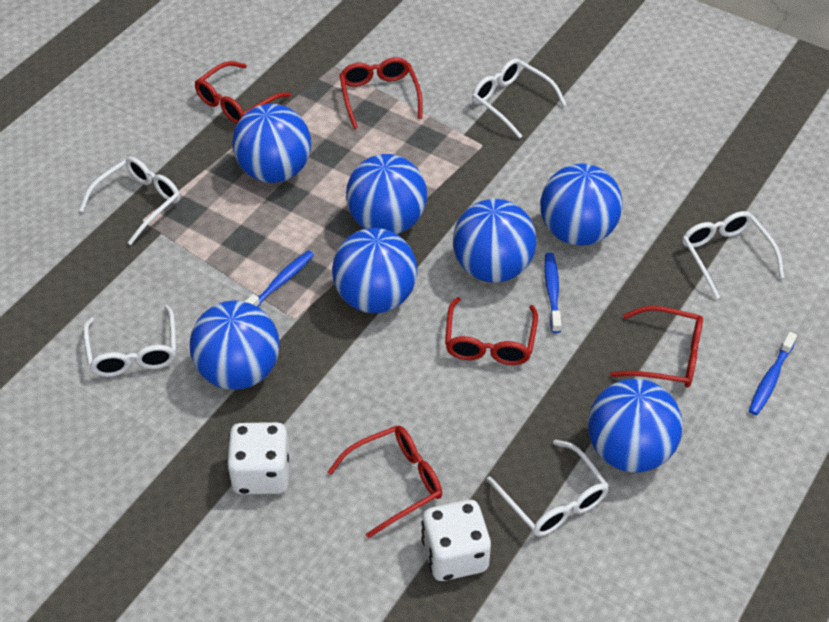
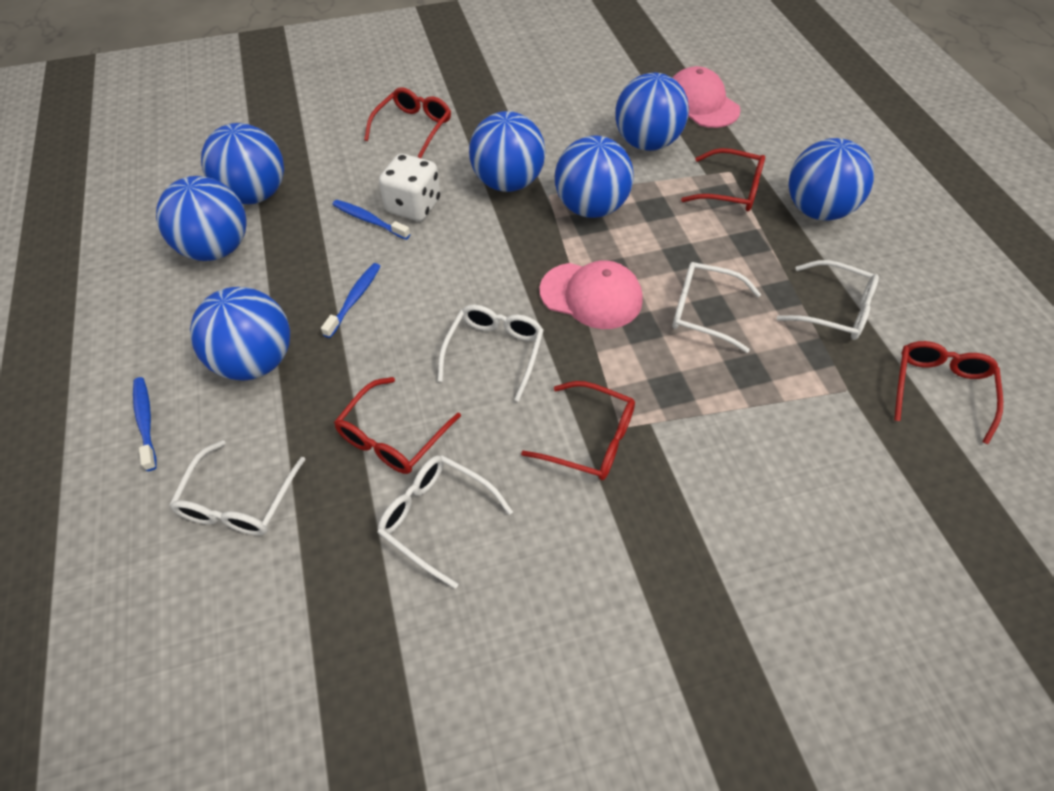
pink cap: 0 -> 2
white dice: 2 -> 1

